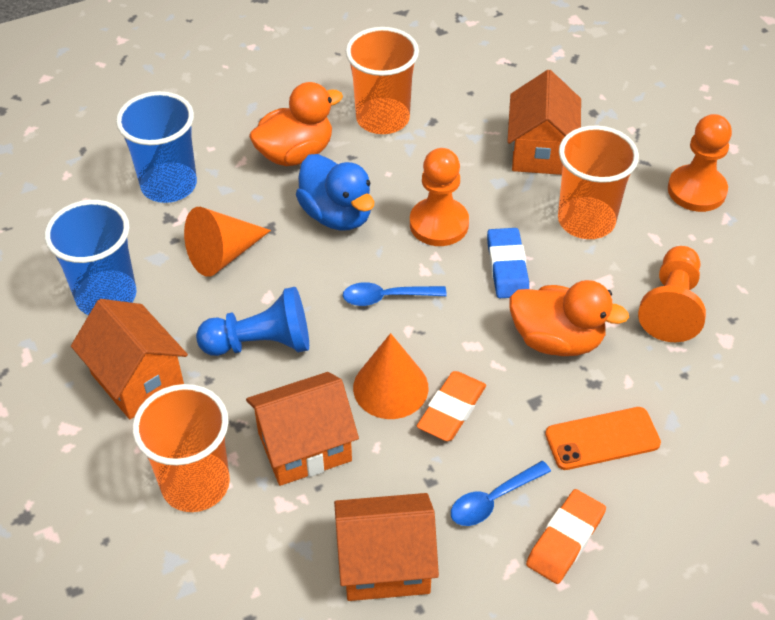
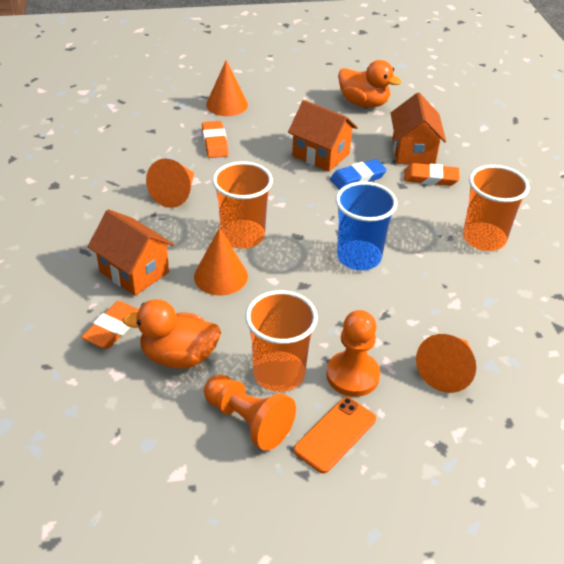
blue cup: 2 -> 1
blue duck: 1 -> 0
blue pawn: 1 -> 0
blue spoon: 2 -> 0
orange cone: 2 -> 4
orange eraser: 2 -> 3
orange house: 4 -> 3
orange pawn: 3 -> 2

